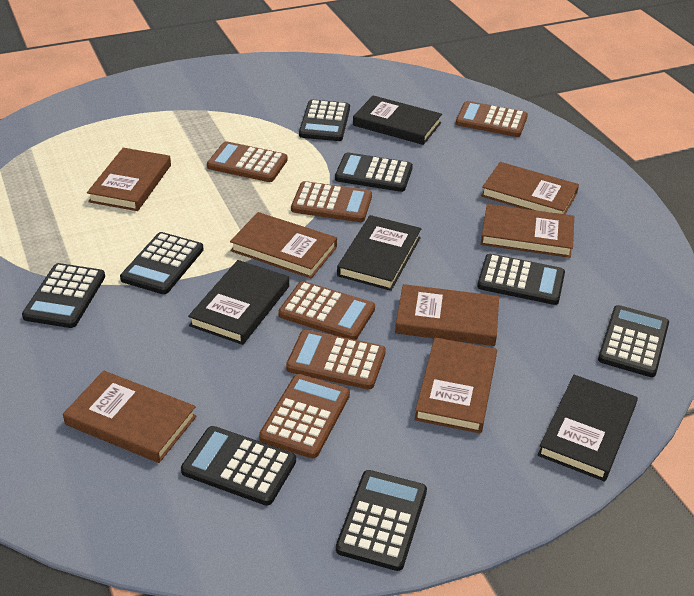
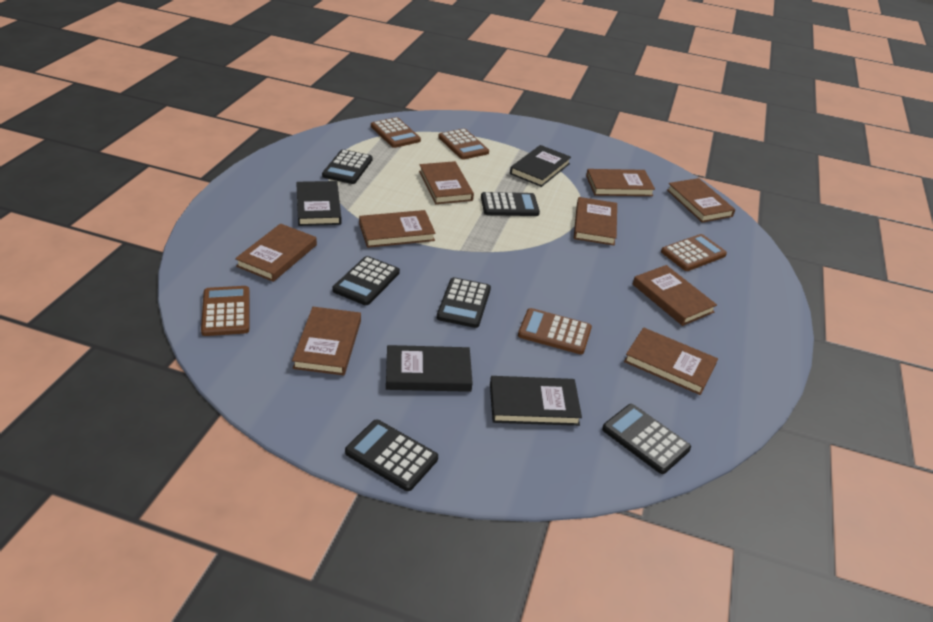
black calculator: 8 -> 6
brown book: 7 -> 9
brown calculator: 6 -> 5

